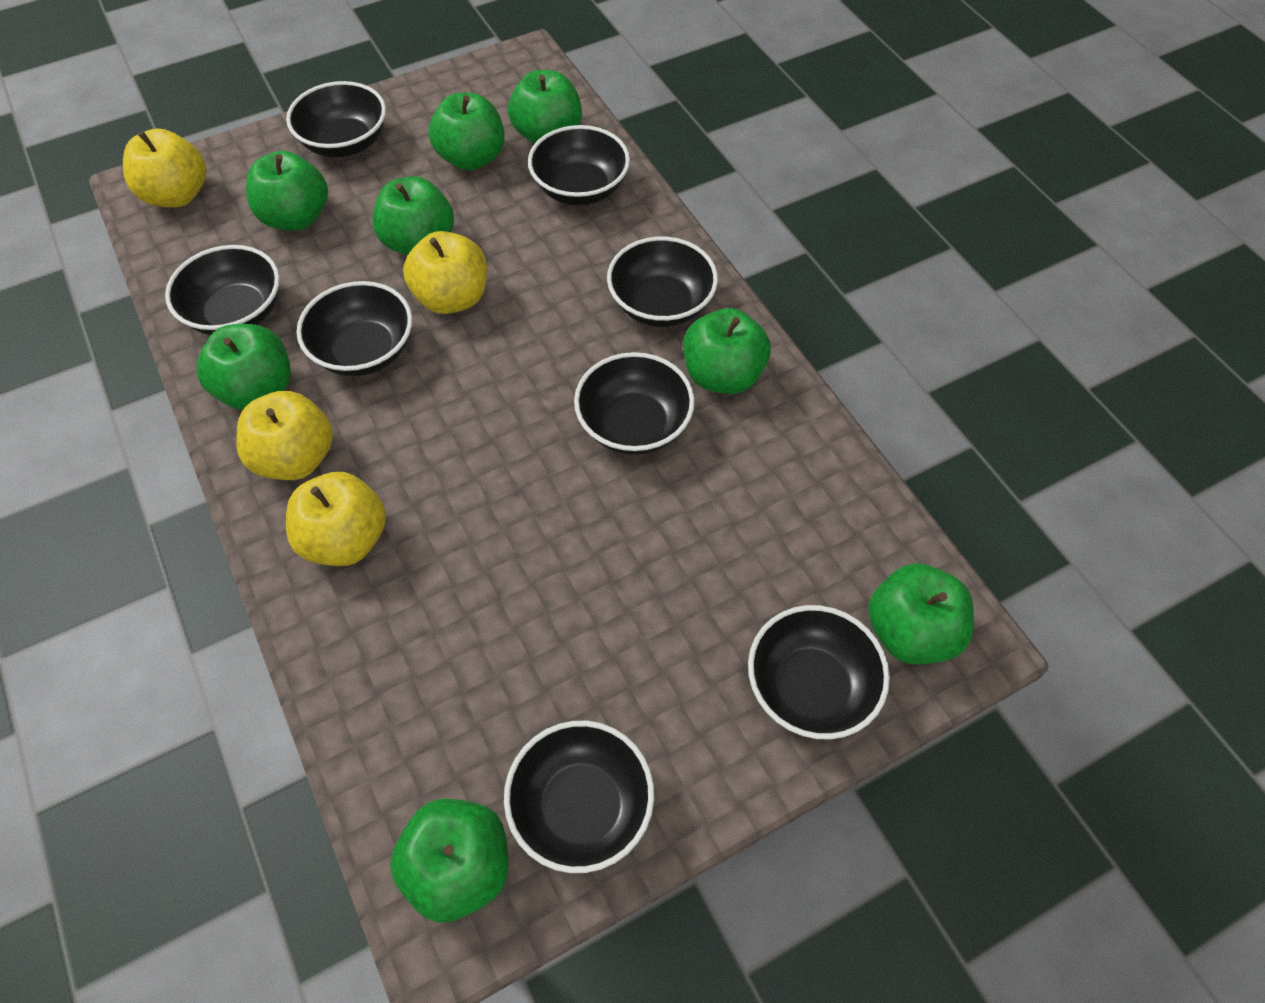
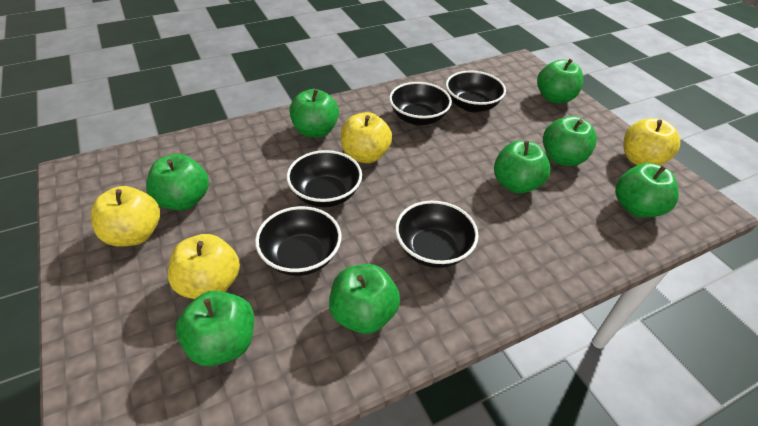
black bowl: 8 -> 5

